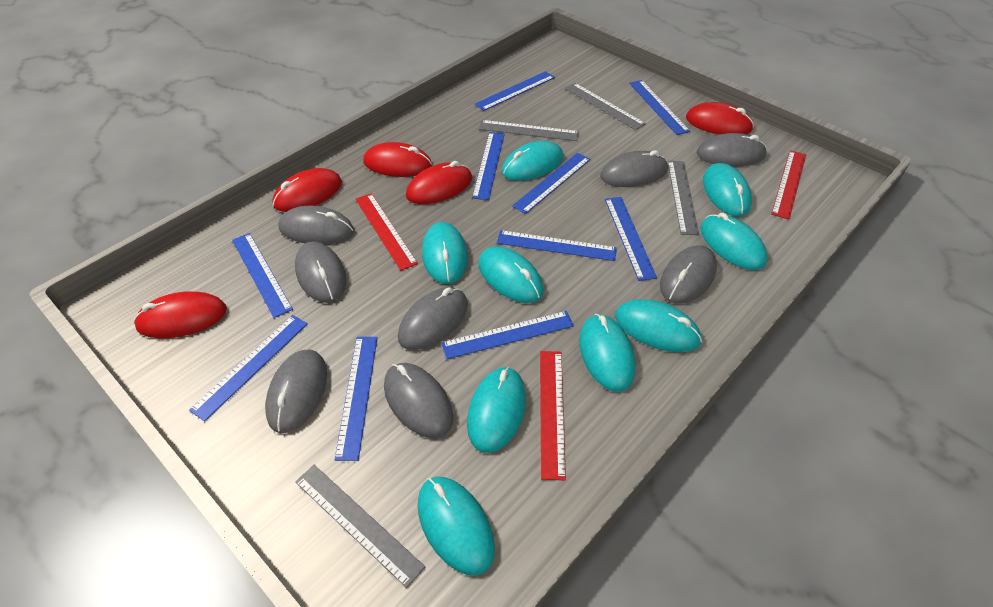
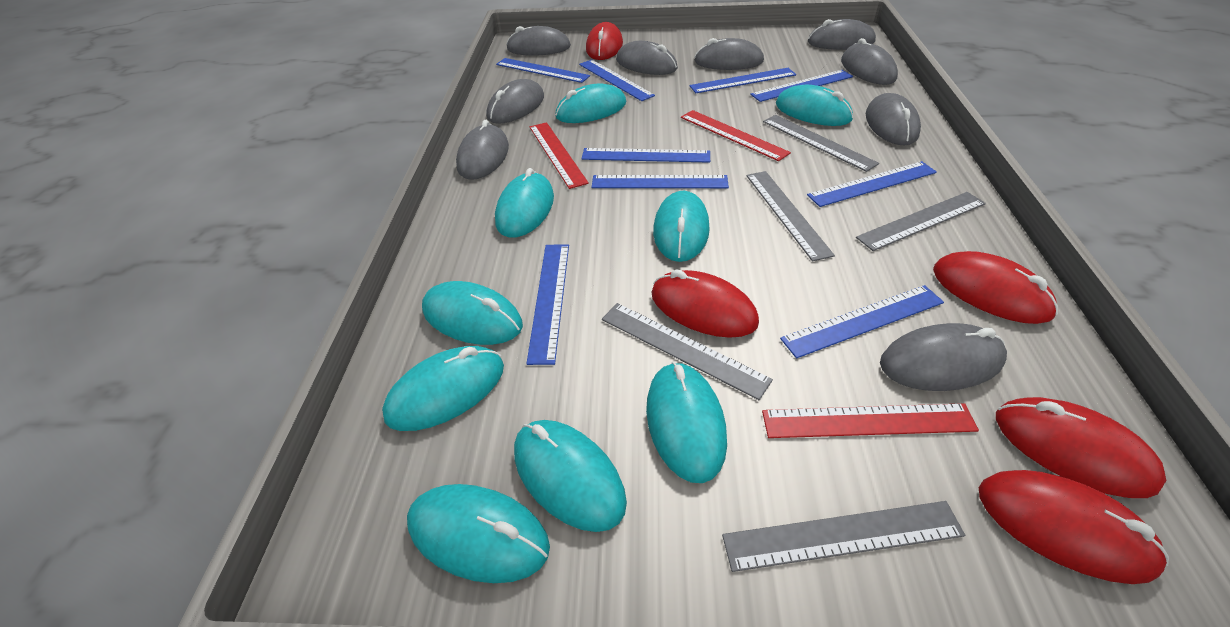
blue ruler: 10 -> 9
grey mouse: 8 -> 9
grey ruler: 4 -> 5

